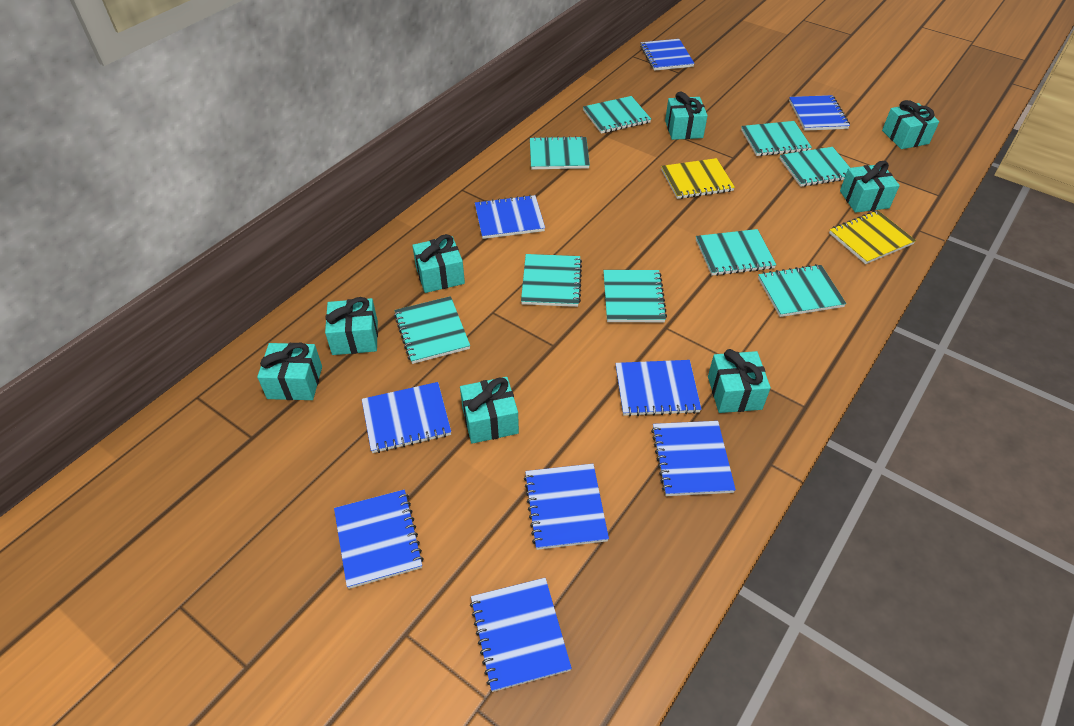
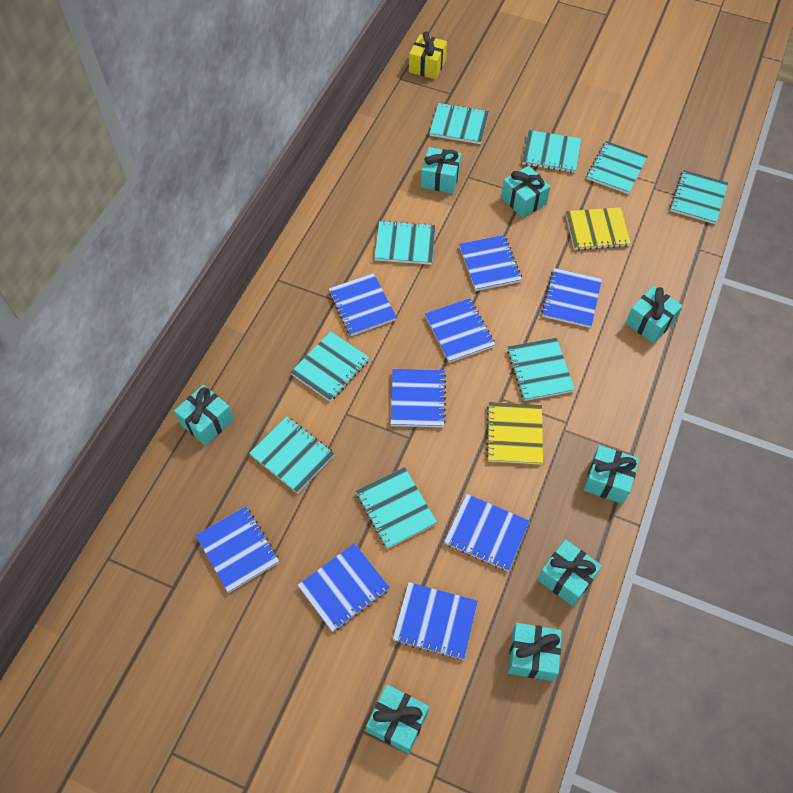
yellow gift: 0 -> 1

